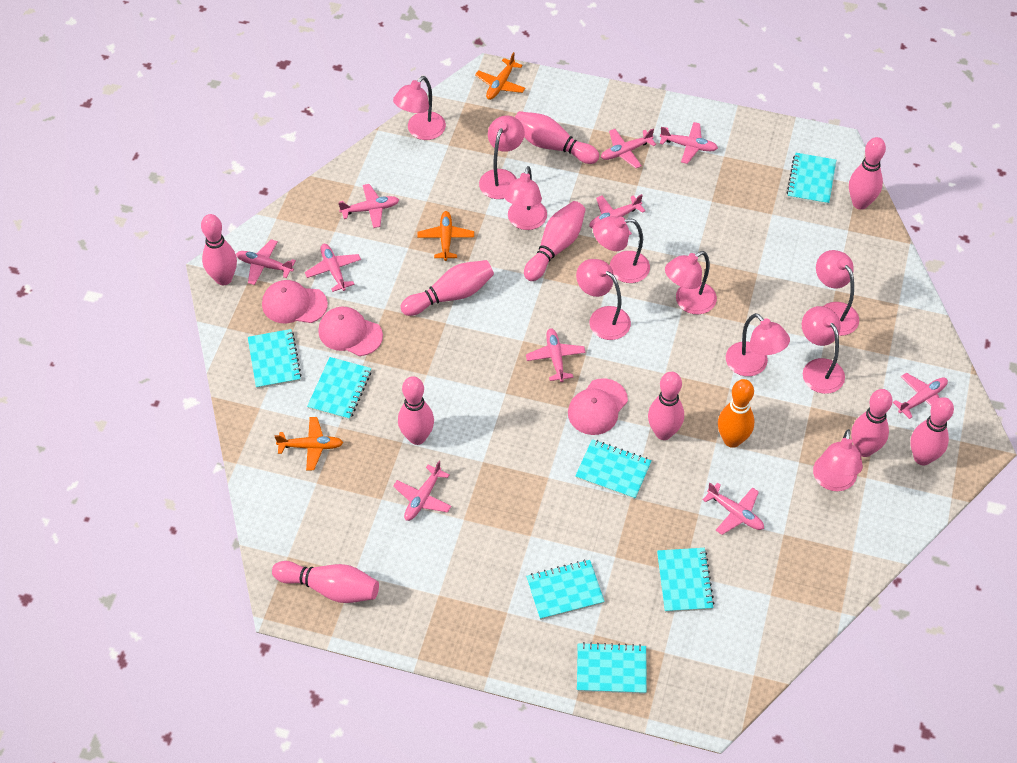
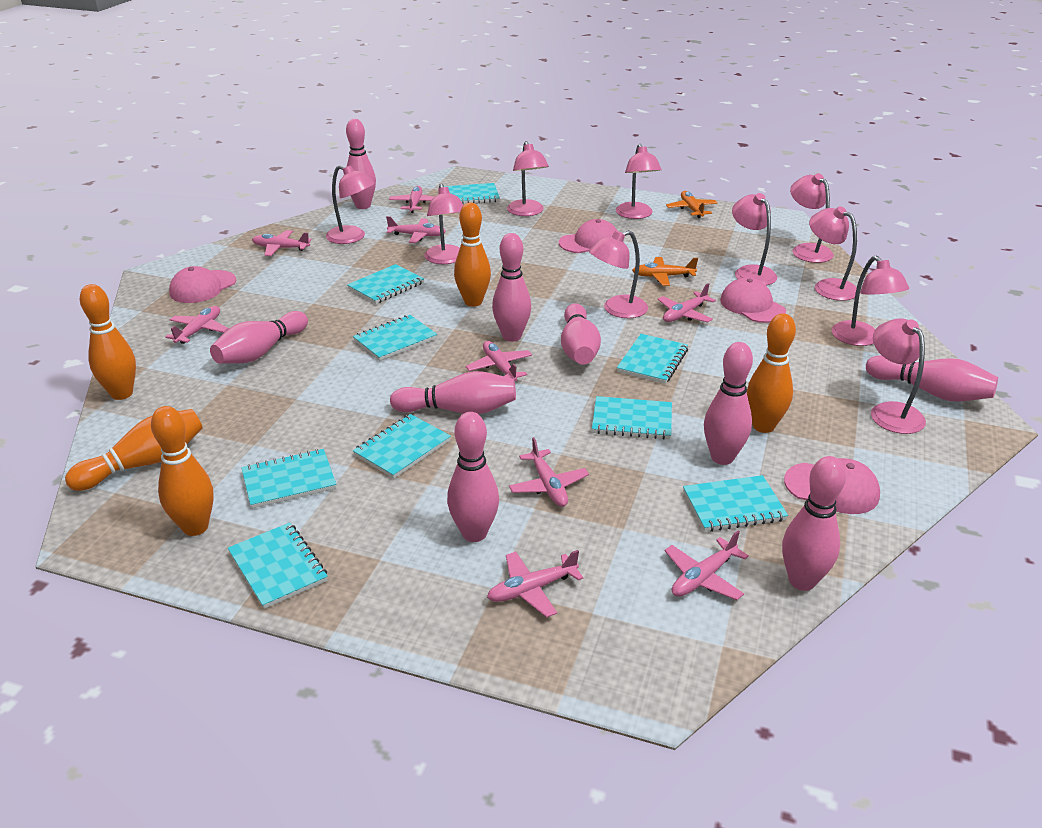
orange bowling pin: 1 -> 5
orange plane: 3 -> 2
pink bowling pin: 10 -> 9
pink cap: 3 -> 4
pink plane: 10 -> 9
turquoise notebook: 7 -> 9

